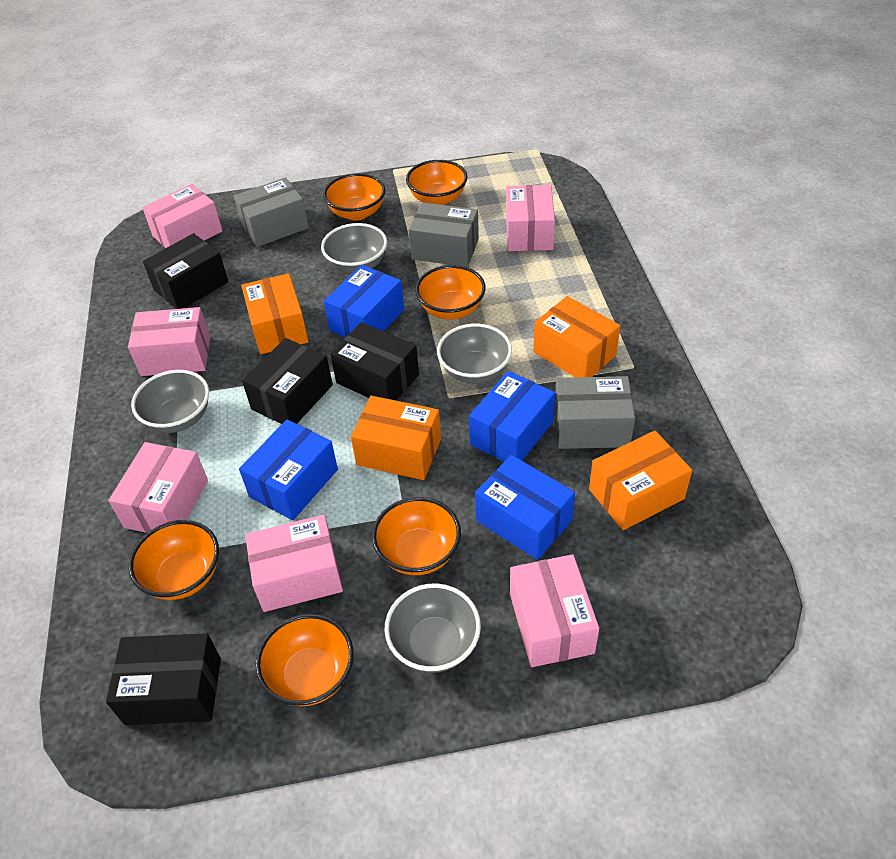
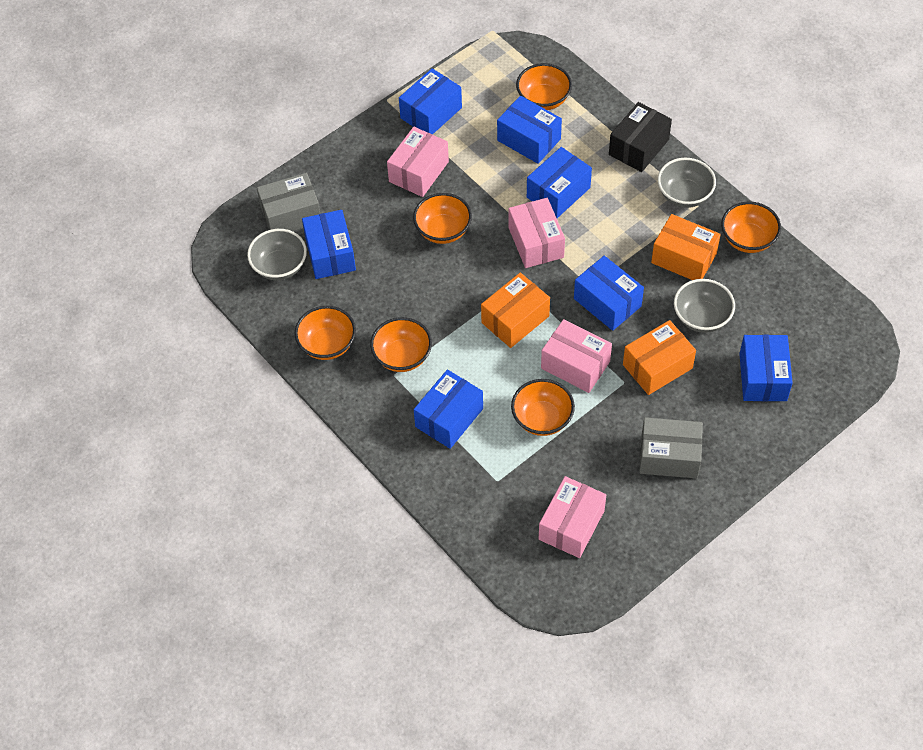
black box: 4 -> 1
blue box: 4 -> 7
grey bowl: 4 -> 3
grey box: 3 -> 2
orange box: 4 -> 3
pink box: 6 -> 4

